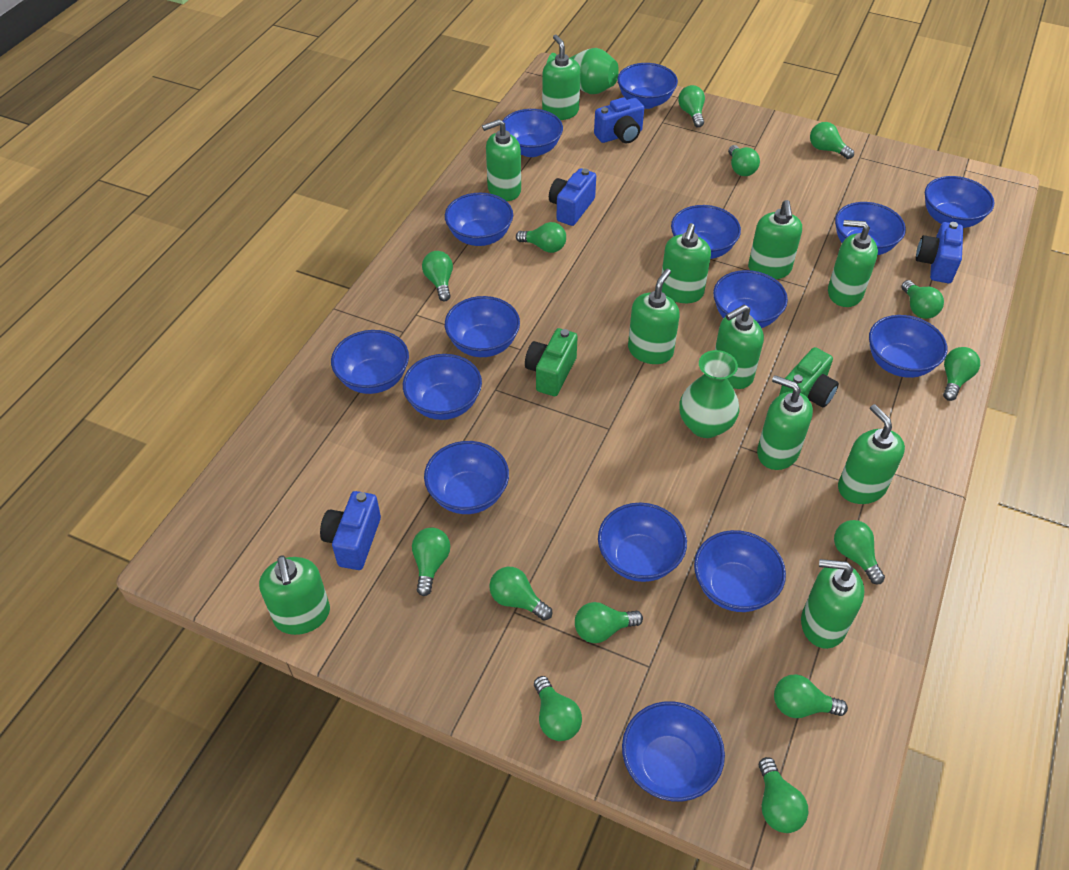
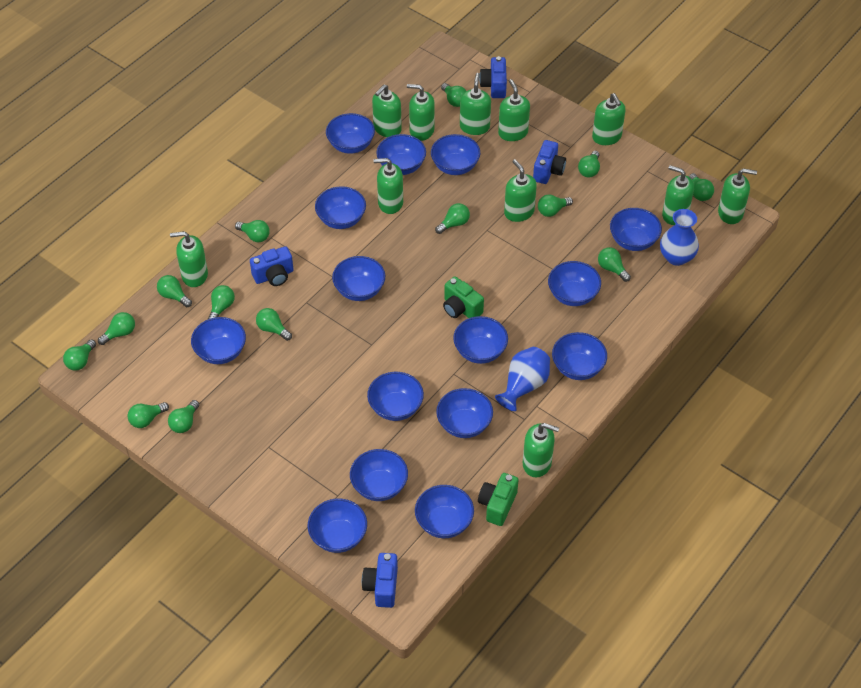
blue vase: 0 -> 2
green vase: 2 -> 0

